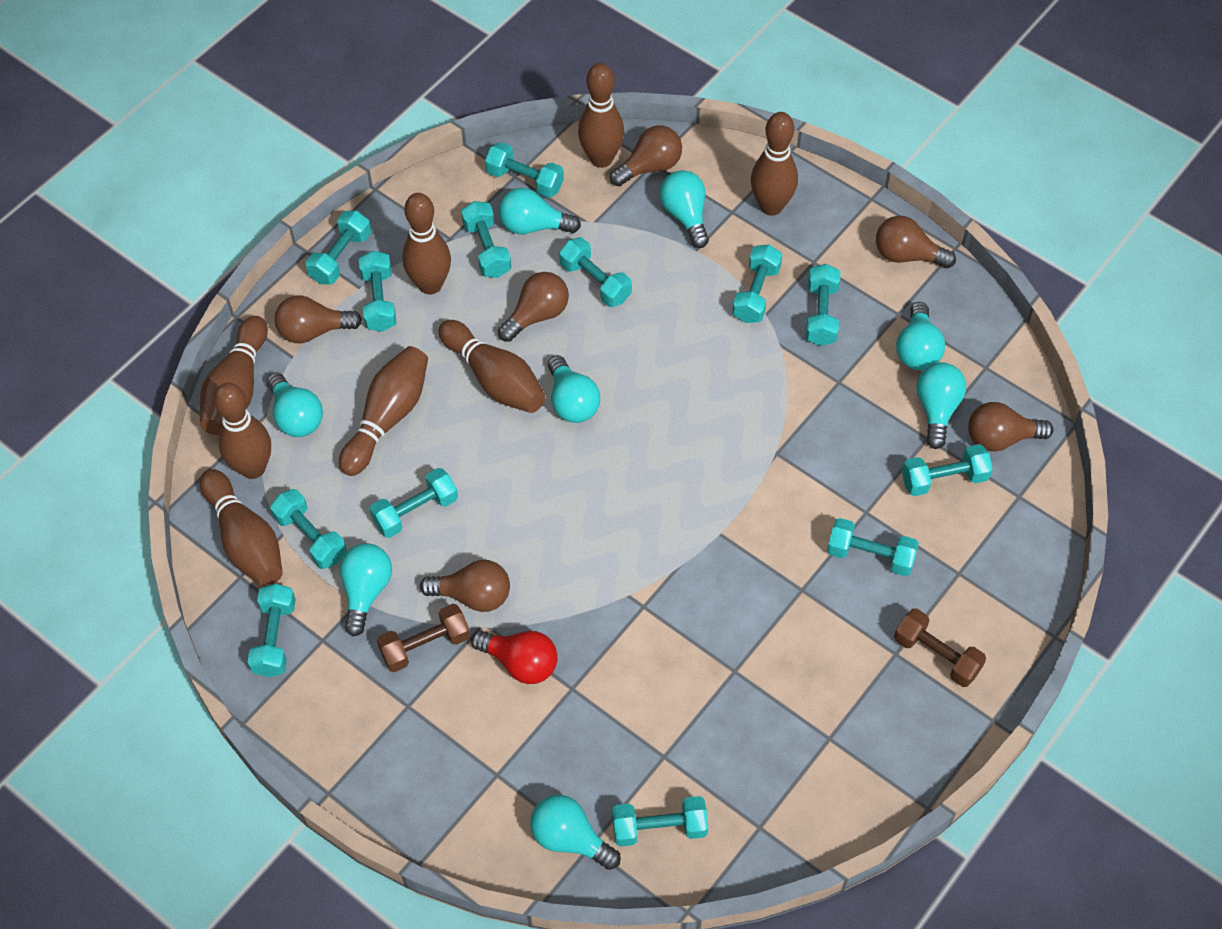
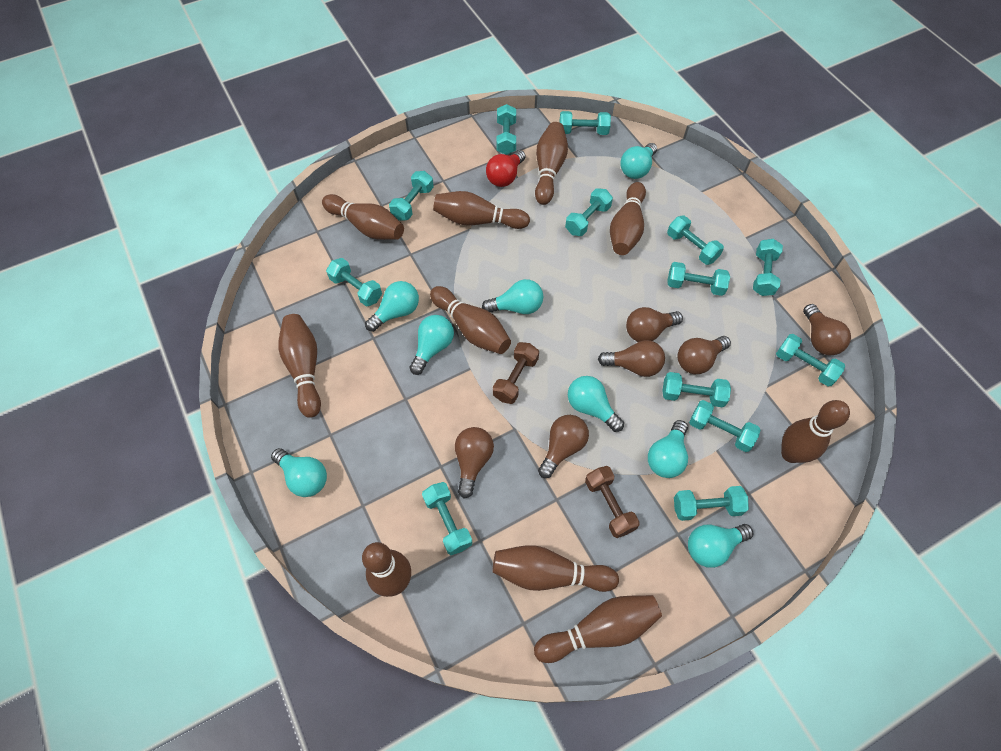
brown bowling pin: 8 -> 10

